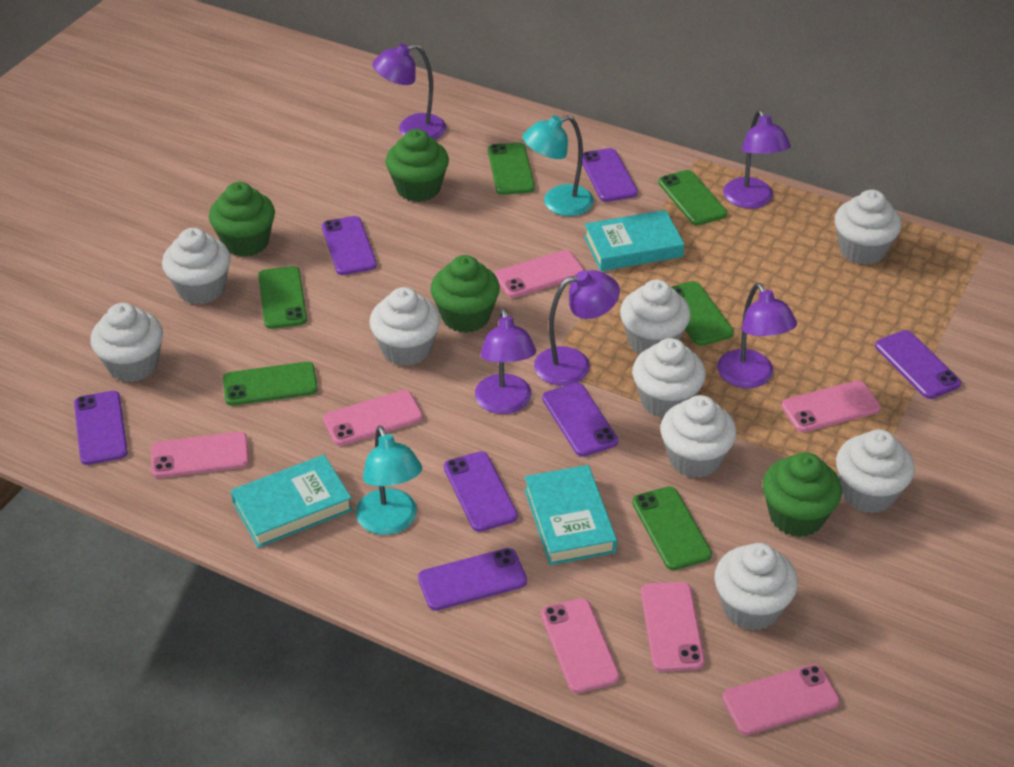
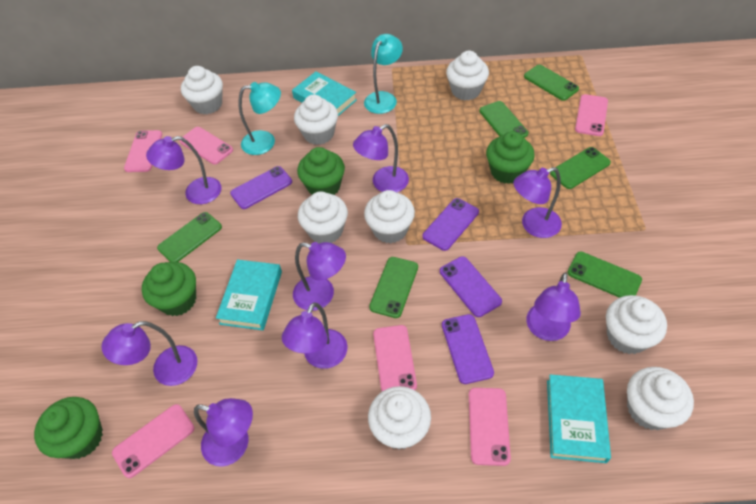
pink phone: 7 -> 6
purple lamp: 5 -> 8
purple phone: 7 -> 4
white cupcake: 9 -> 8

